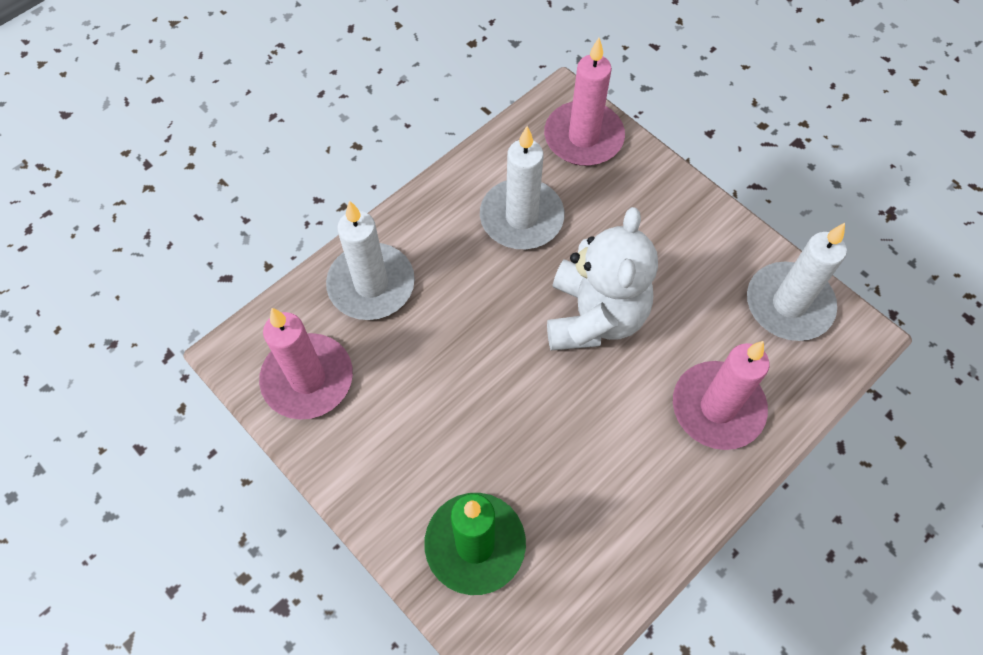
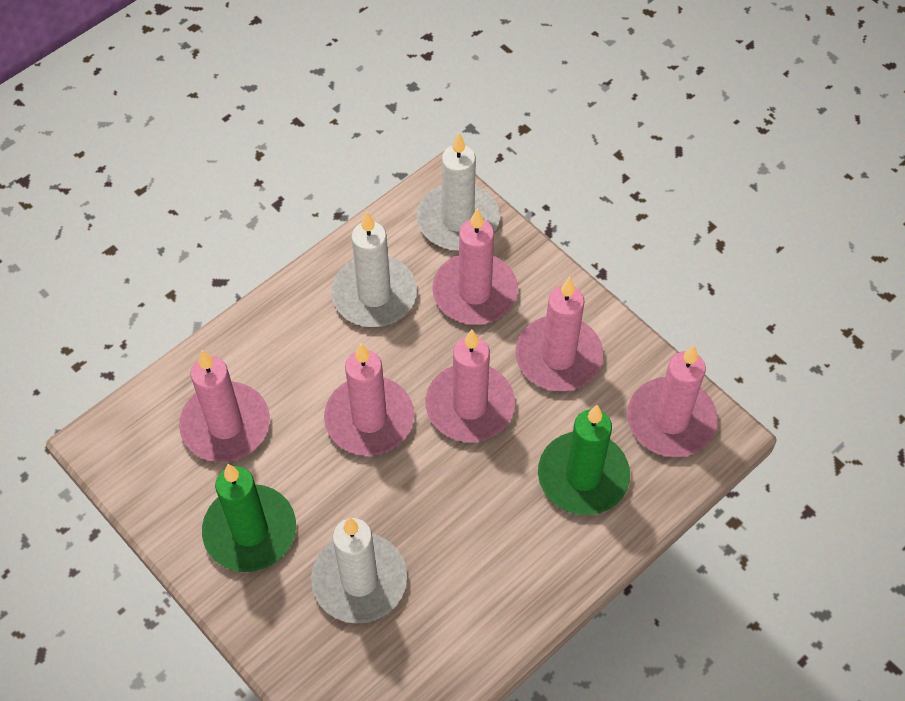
green candle: 1 -> 2
pink candle: 3 -> 6
white teddy bear: 1 -> 0

